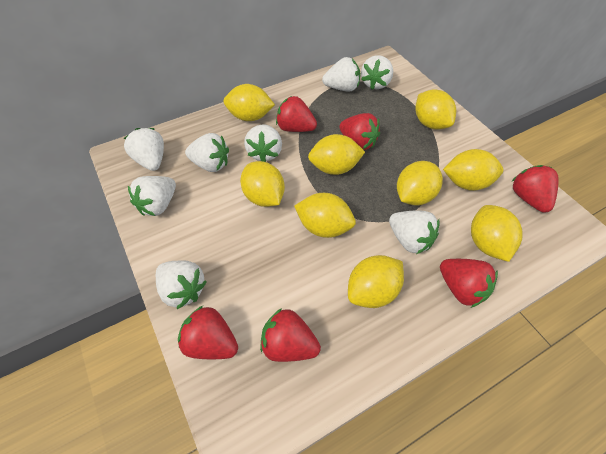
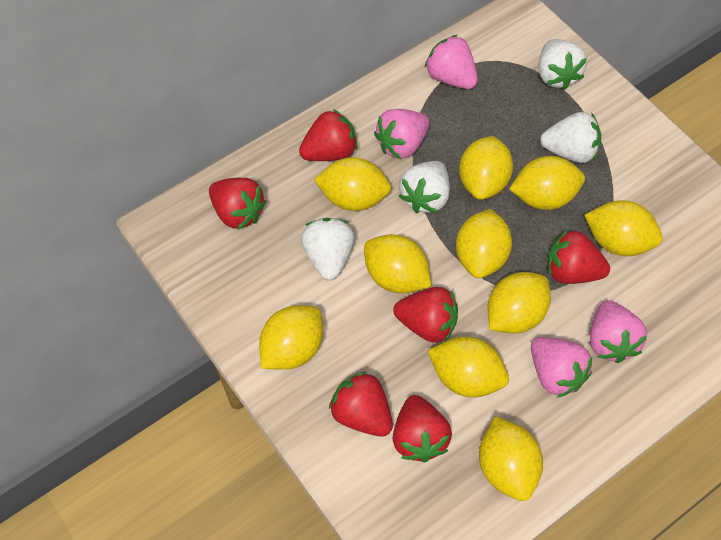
pink strawberry: 0 -> 4
white strawberry: 8 -> 4
yellow lemon: 9 -> 10

